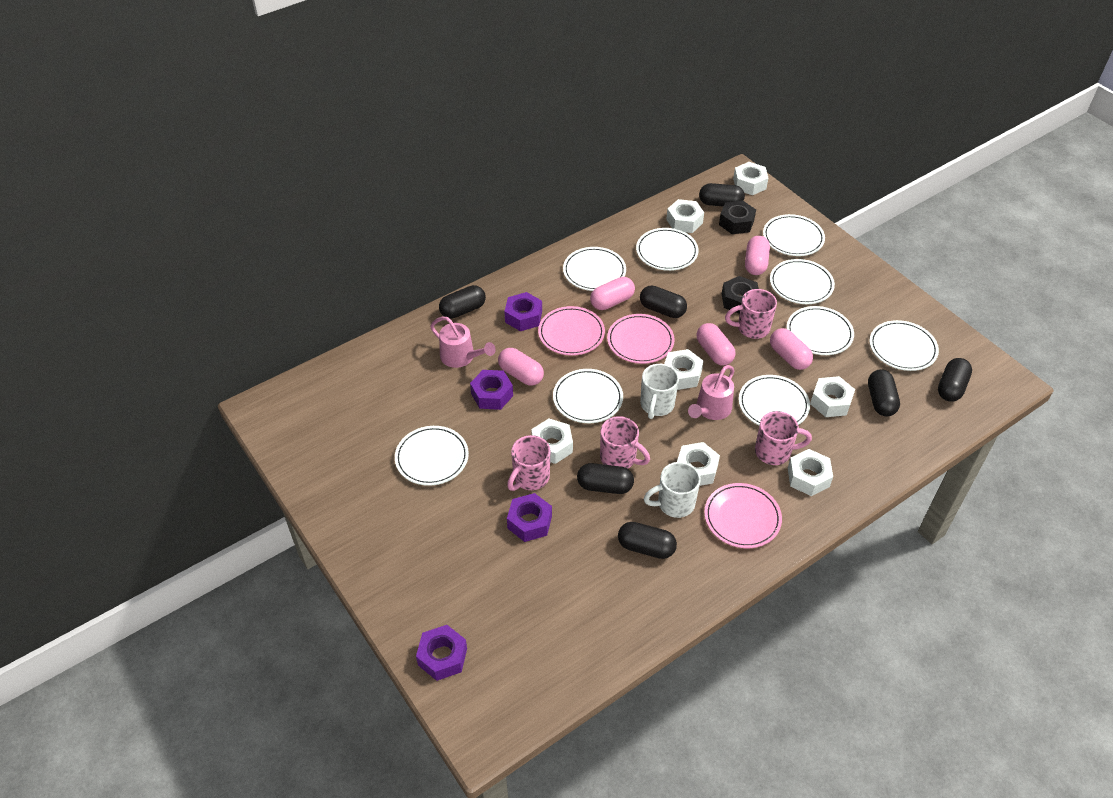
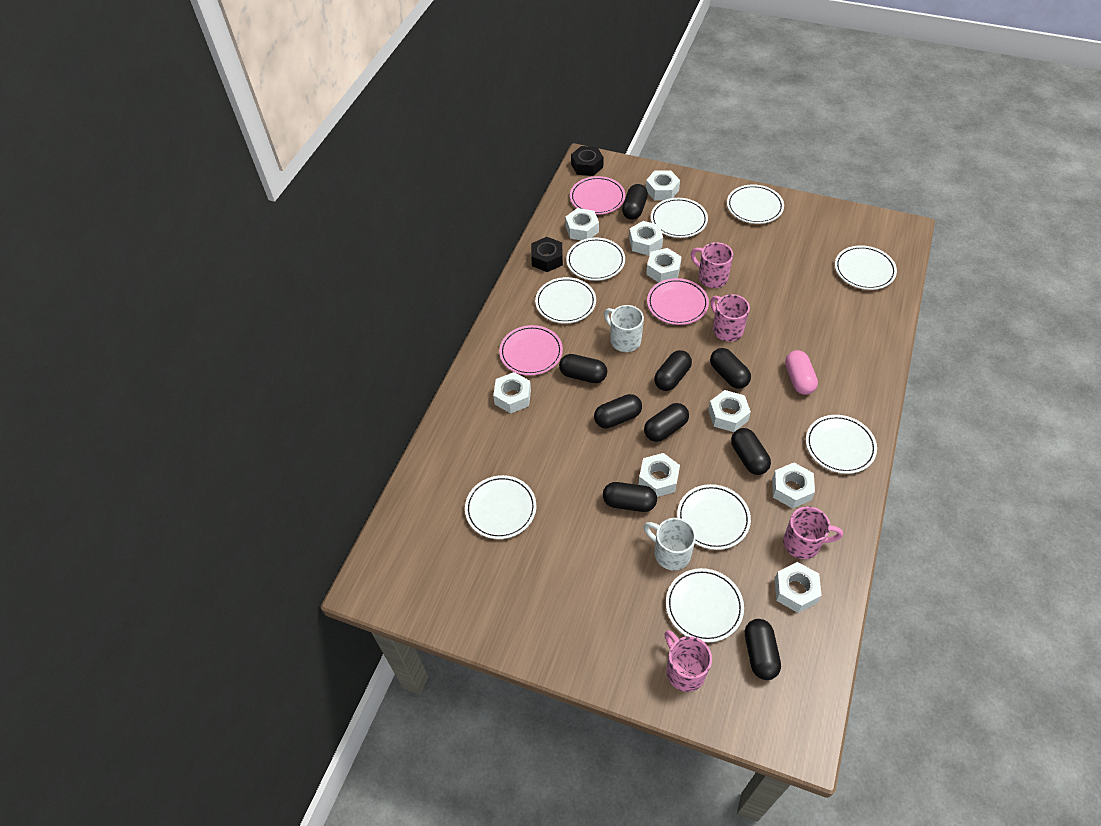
black capsule: 7 -> 9
pink capsule: 5 -> 1
pink watering can: 2 -> 0
purple nut: 4 -> 0
white nut: 7 -> 9

